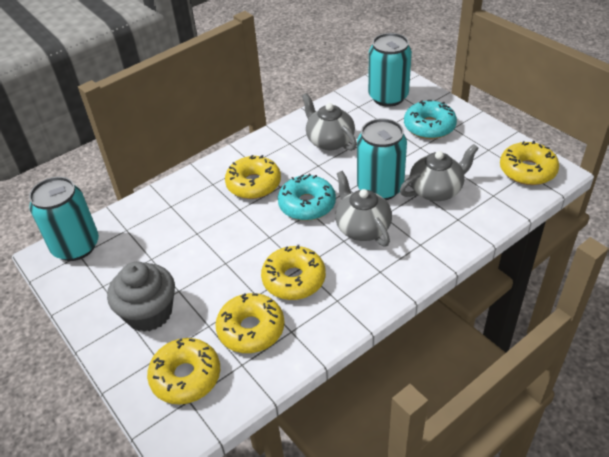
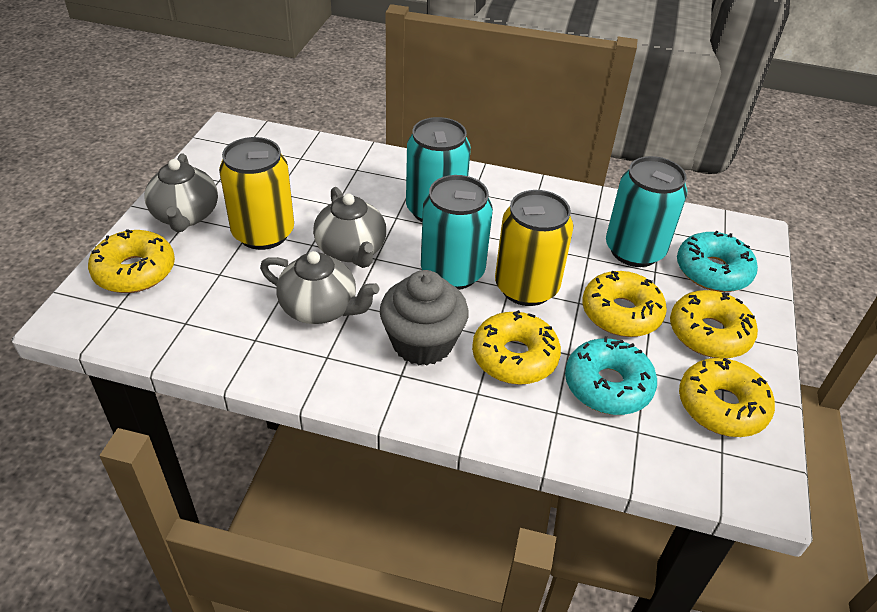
yellow can: 0 -> 2

